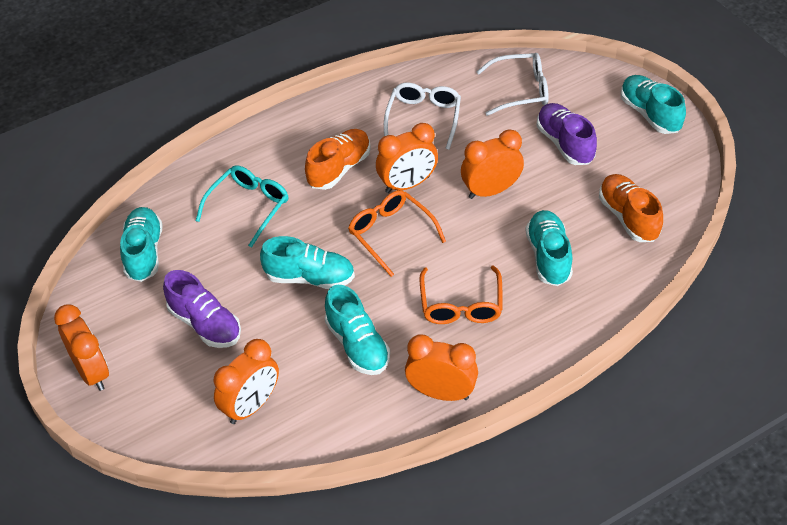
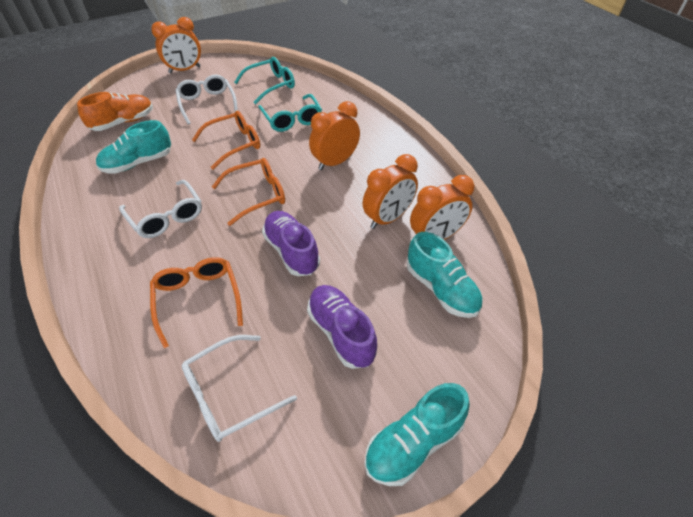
orange clock: 5 -> 4
orange glasses: 2 -> 3
orange shoe: 2 -> 1
turquoise glasses: 1 -> 2
turquoise shoe: 5 -> 3
white glasses: 2 -> 3

